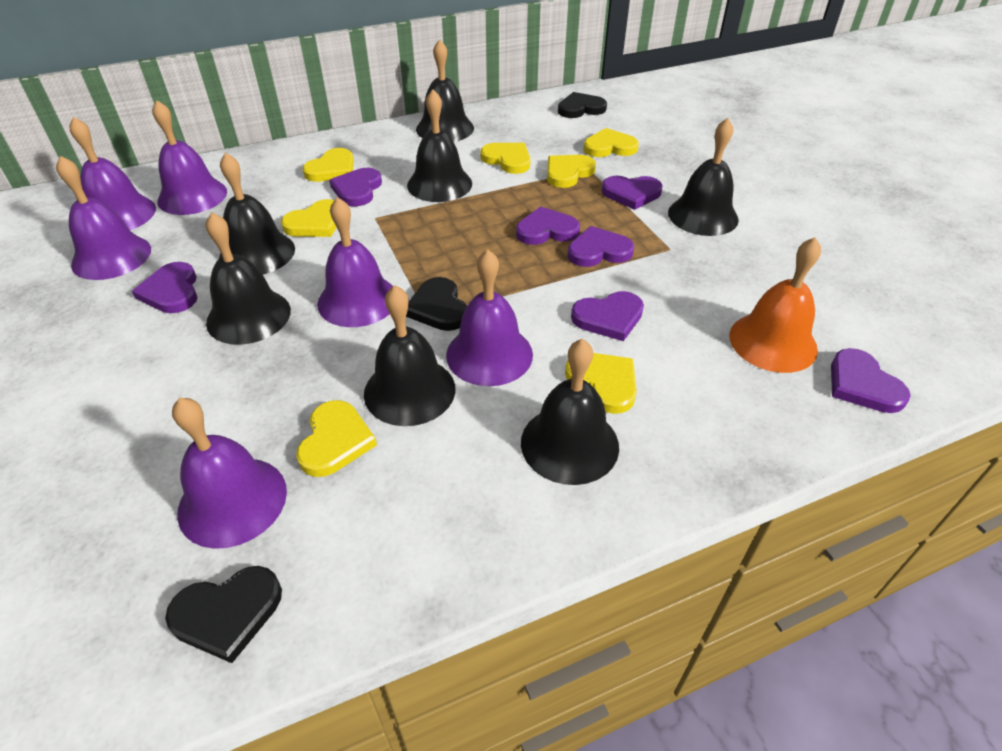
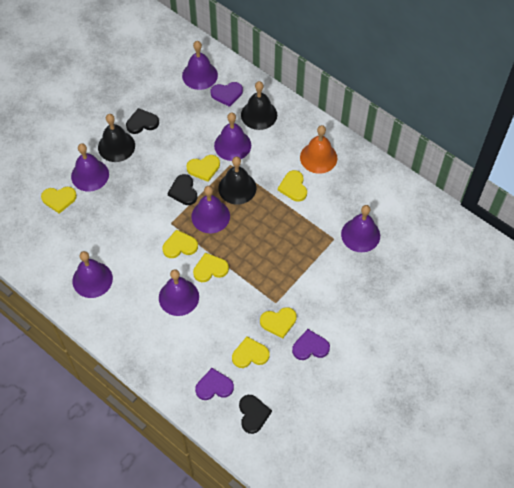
black bell: 7 -> 3
purple bell: 6 -> 7
purple heart: 7 -> 3

